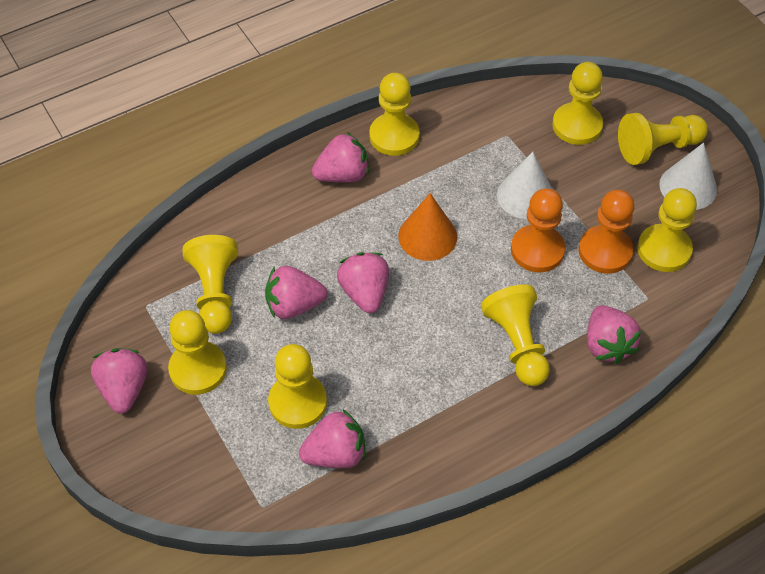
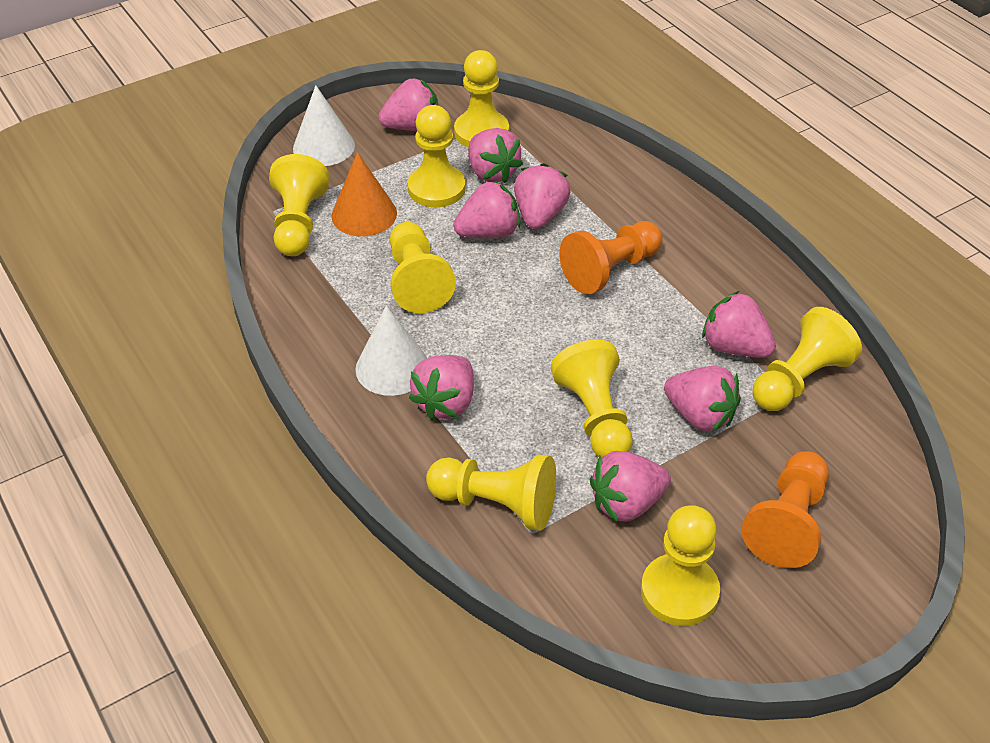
pink strawberry: 6 -> 8

